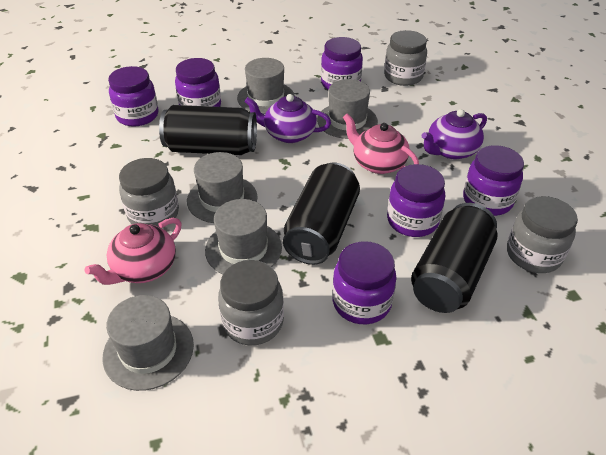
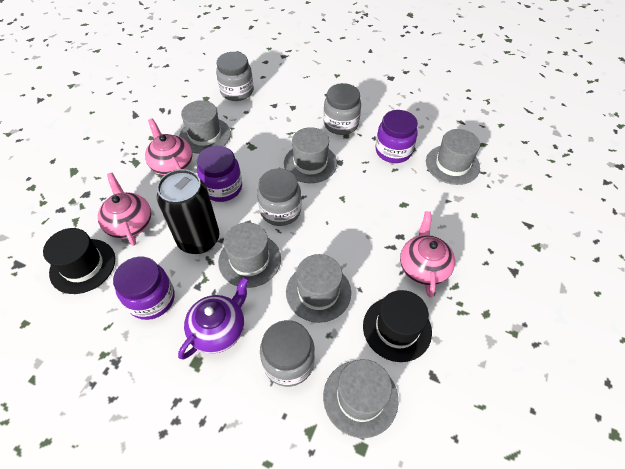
black can: 3 -> 1
black hat: 0 -> 2
grey hat: 5 -> 6
pink teapot: 2 -> 3
purple jar: 6 -> 3
purple teapot: 2 -> 1

